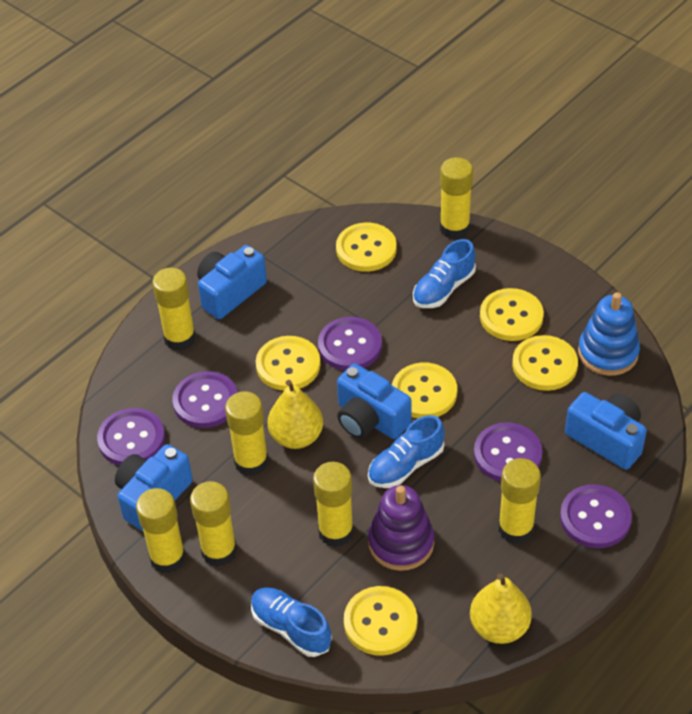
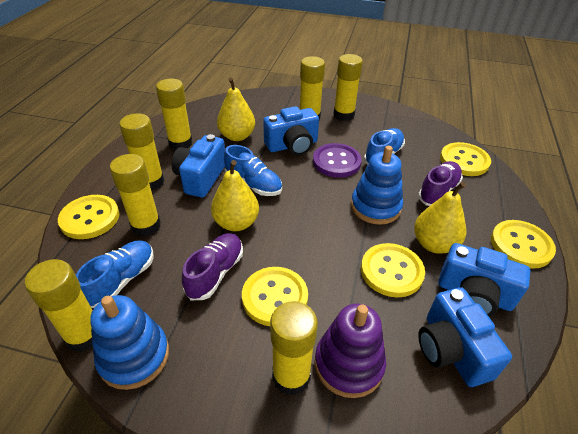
blue stacking toy: 1 -> 2
purple button: 5 -> 1
purple shoe: 0 -> 2
yellow button: 6 -> 5
yellow pear: 2 -> 3

